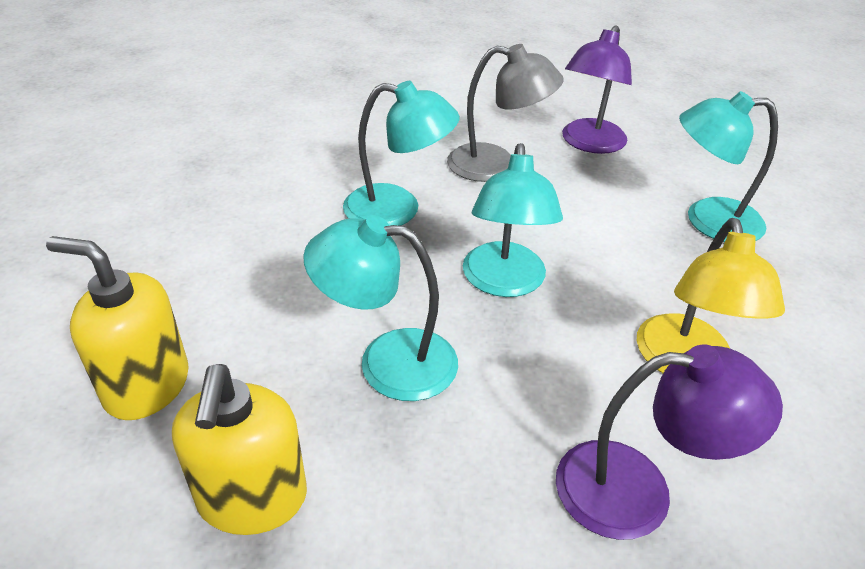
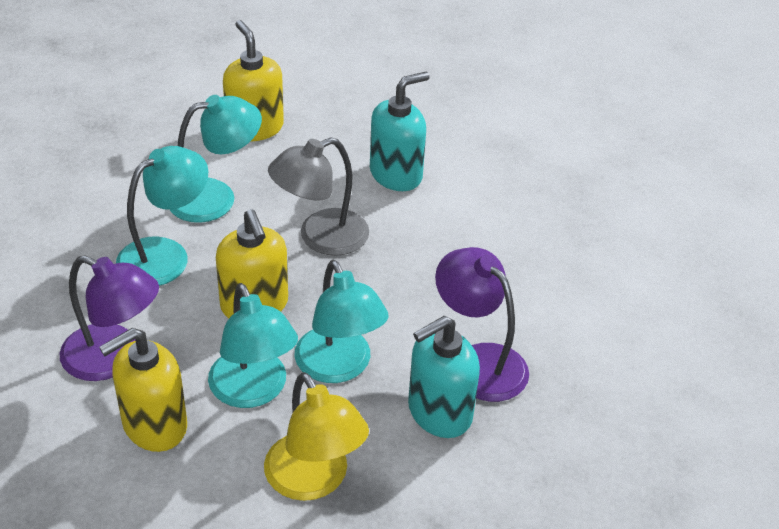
turquoise soap dispenser: 0 -> 2
yellow soap dispenser: 2 -> 3

